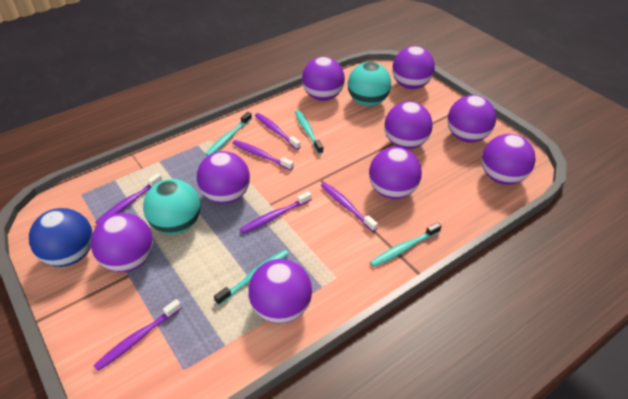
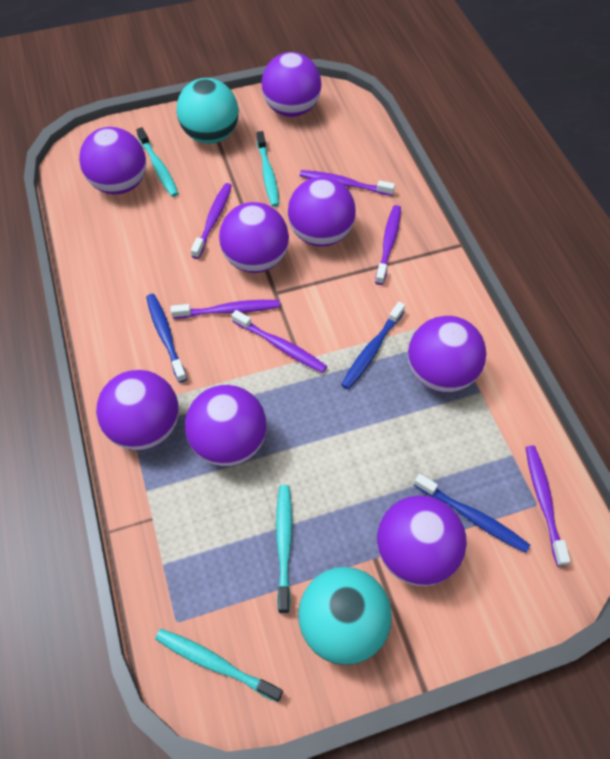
blue ball: 1 -> 0
blue toothbrush: 0 -> 3
purple ball: 9 -> 8

